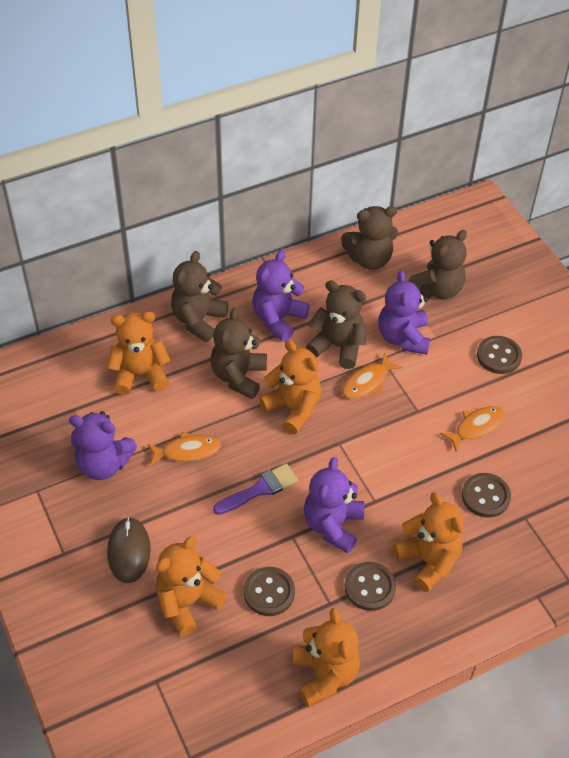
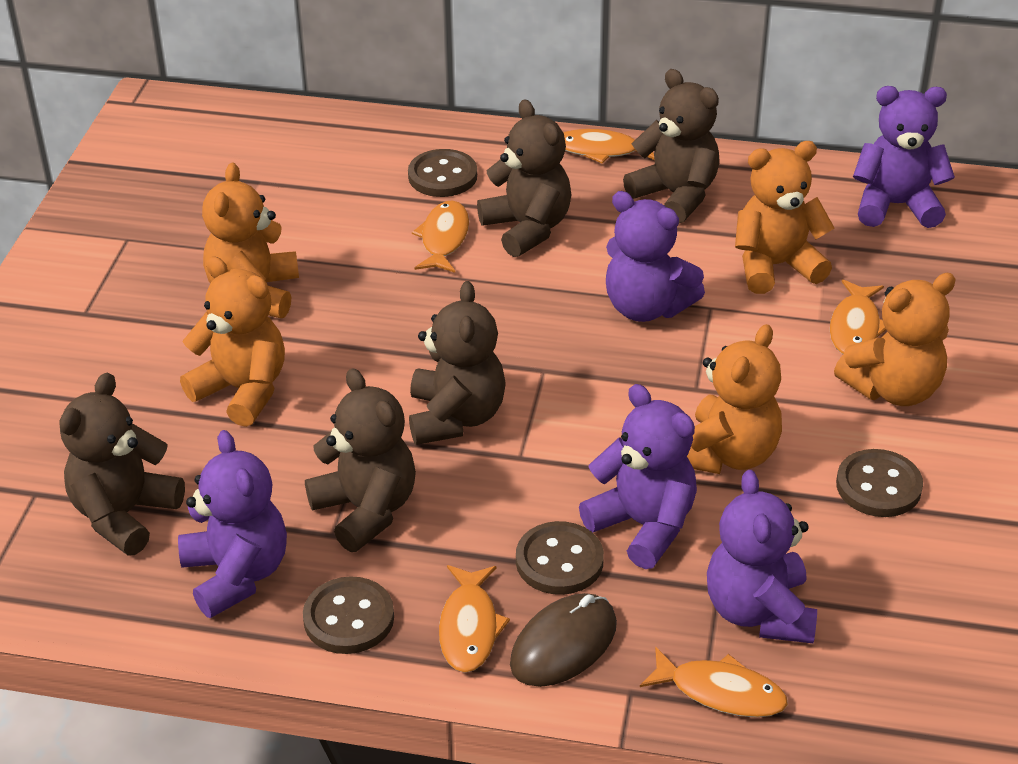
orange fish: 3 -> 5
purple brush: 1 -> 0
purple teddy bear: 4 -> 5

